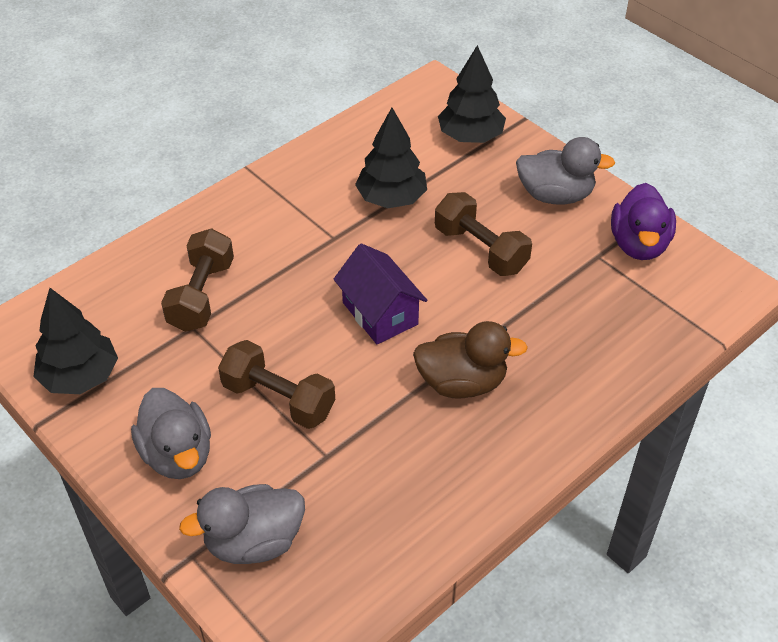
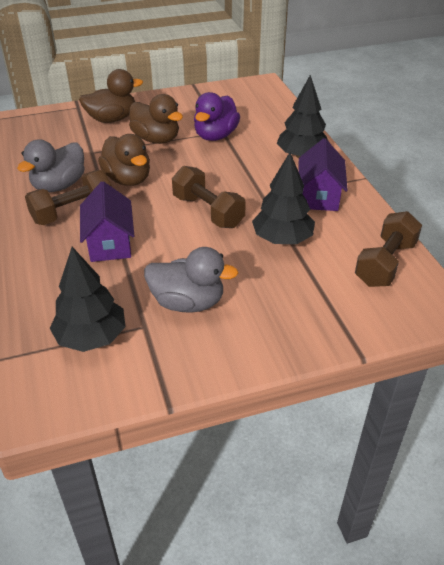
brown duck: 1 -> 3
grey duck: 3 -> 2
purple house: 1 -> 2

